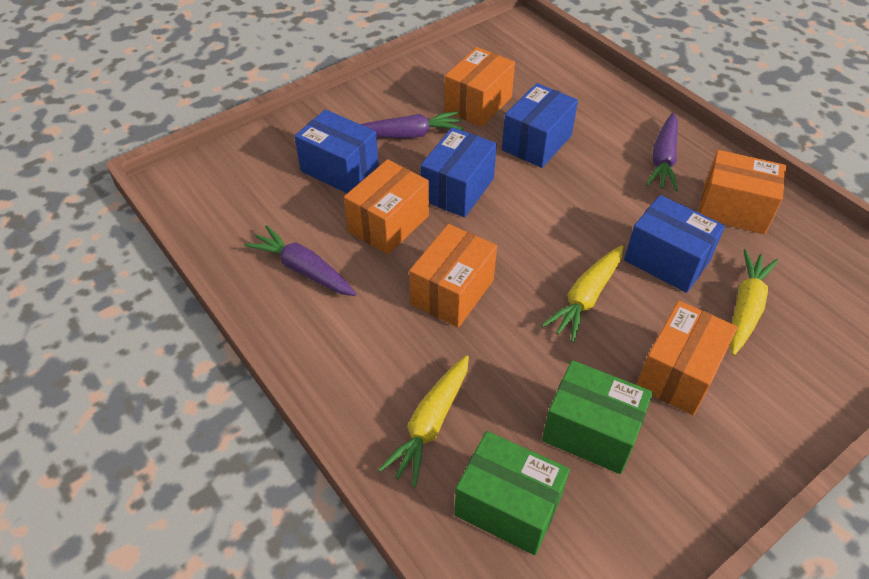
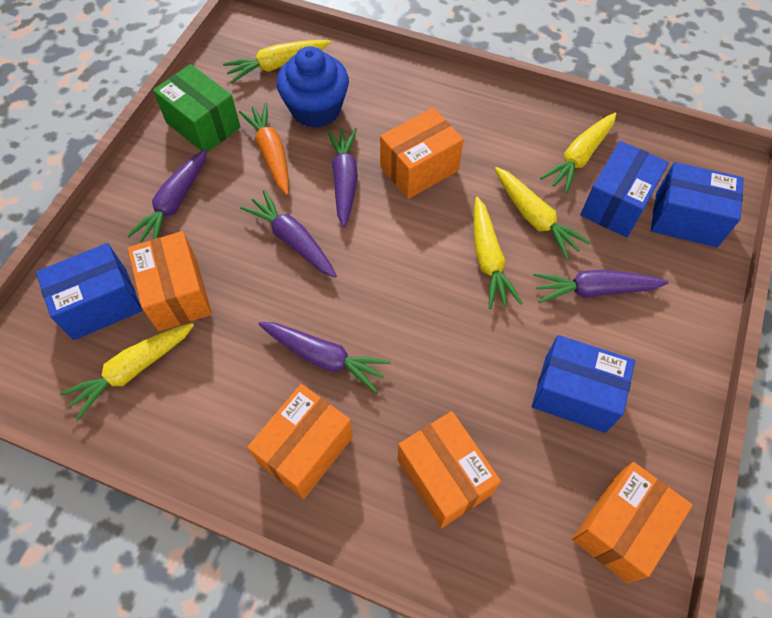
blue cupcake: 0 -> 1
green box: 2 -> 1
orange carrot: 0 -> 1
purple carrot: 3 -> 5
yellow carrot: 3 -> 5

